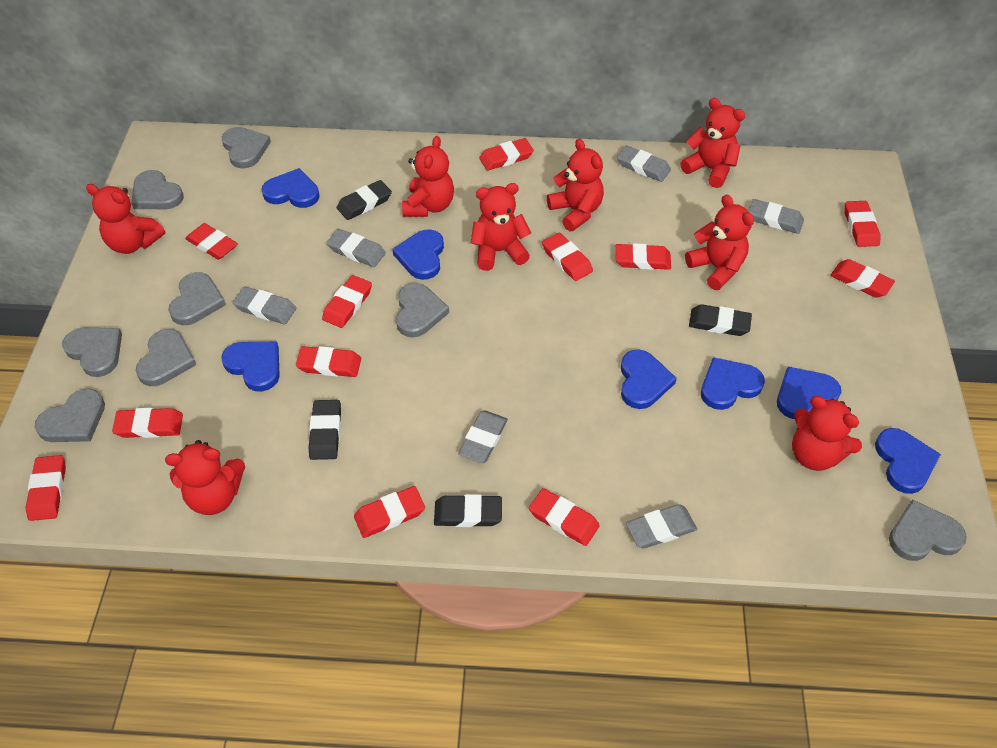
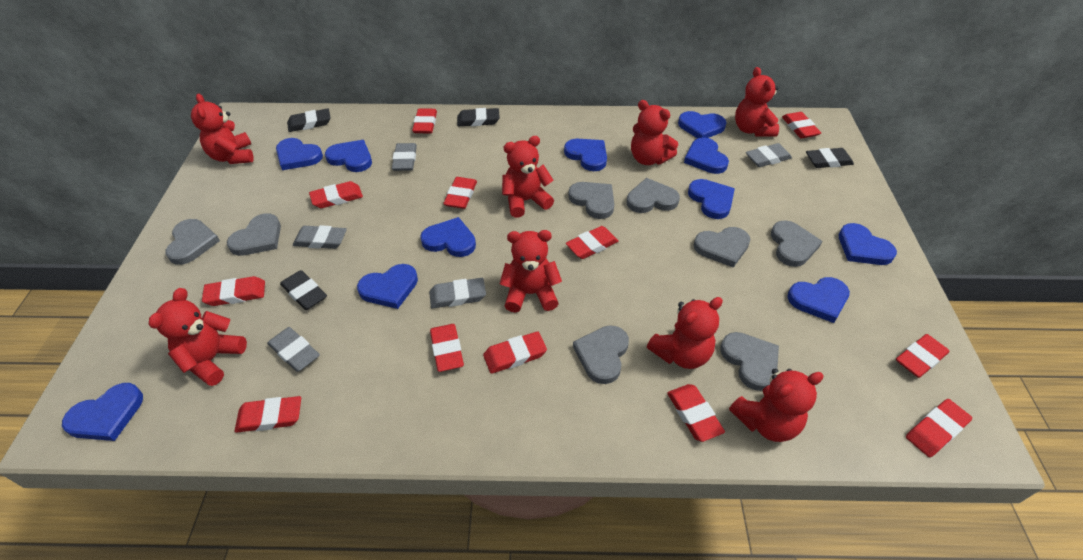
blue heart: 7 -> 11
grey eraser: 6 -> 5

